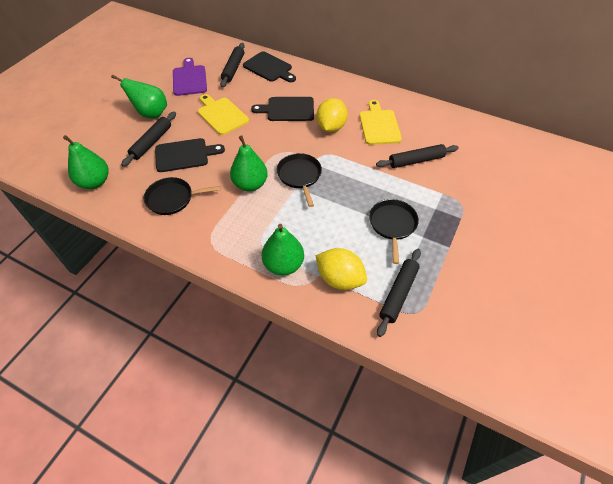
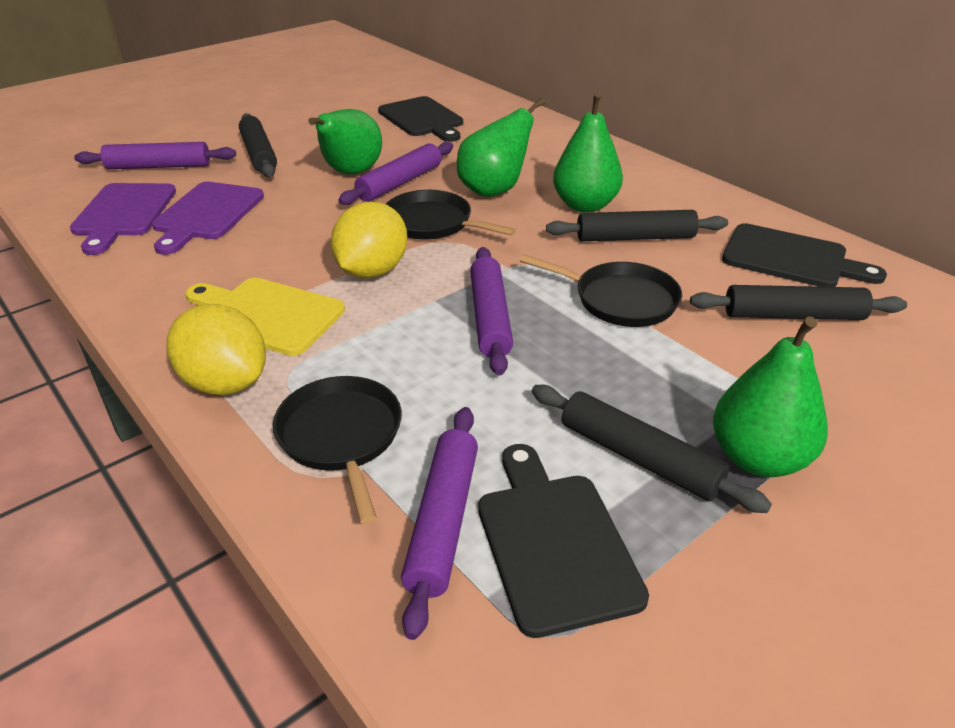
purple cutting board: 1 -> 2
purple rolling pin: 0 -> 4
yellow cutting board: 2 -> 1

